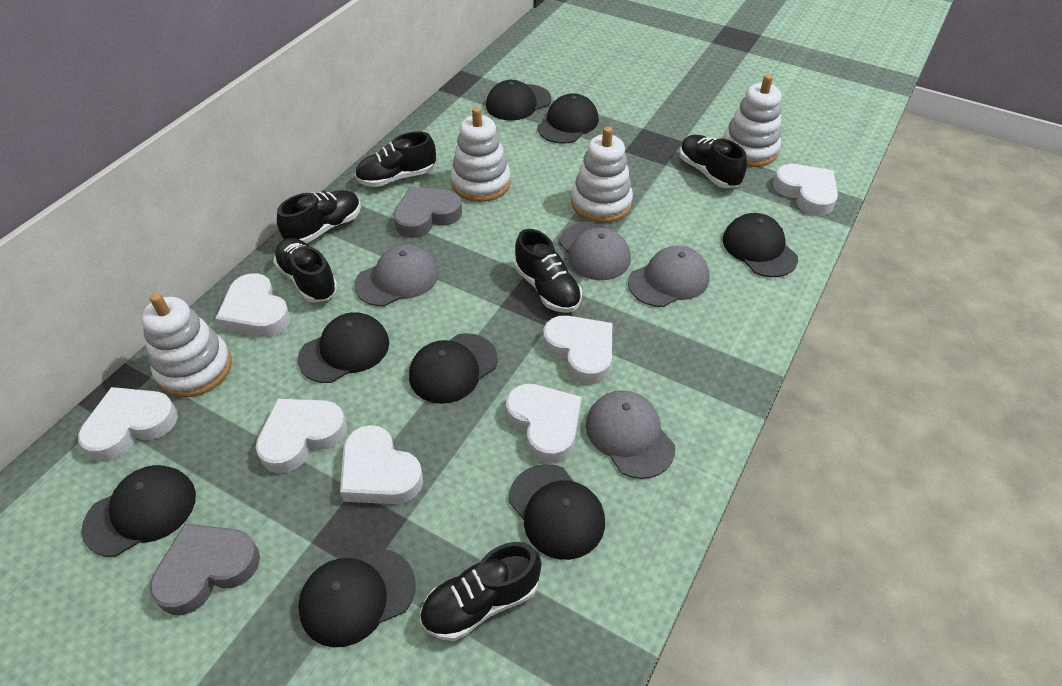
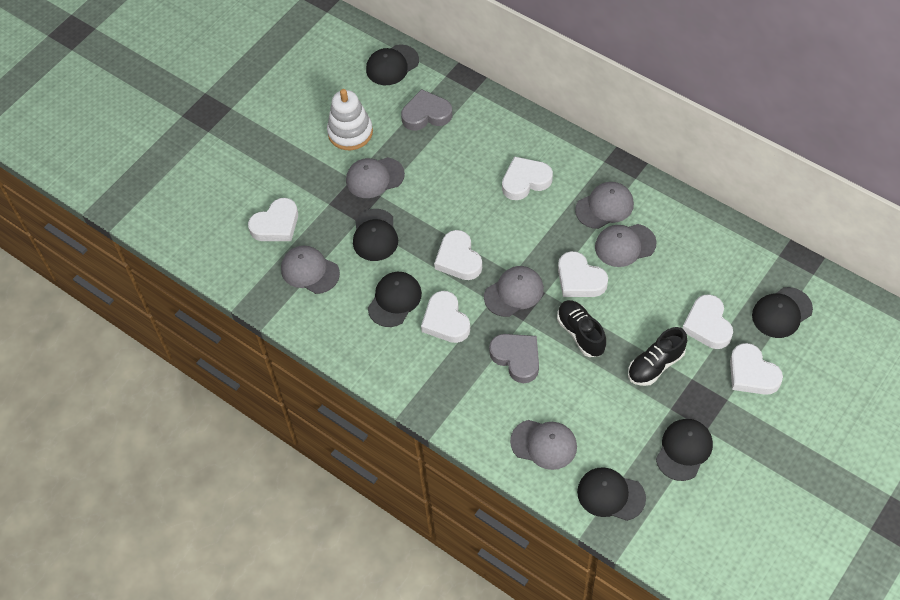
black cap: 8 -> 6
black shoe: 6 -> 2
grey cap: 4 -> 6
white stacking toy: 4 -> 1

